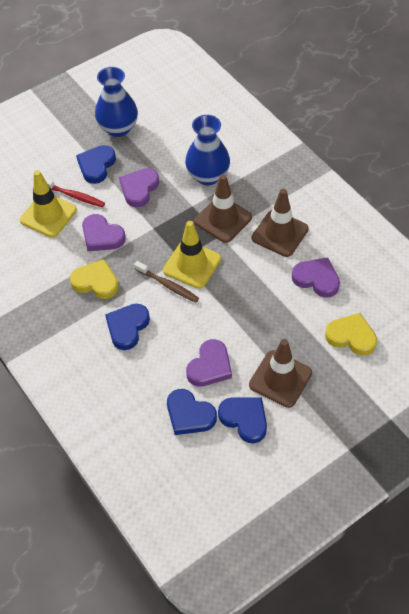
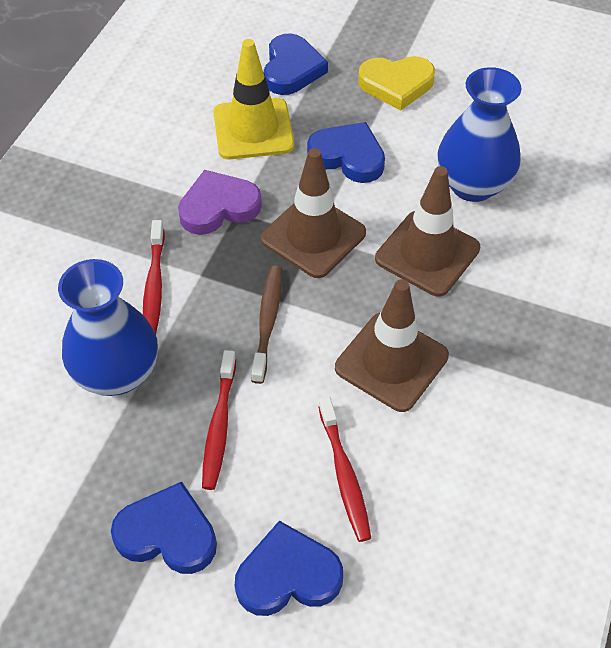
purple heart: 4 -> 1
red toothbrush: 1 -> 3
yellow heart: 2 -> 1
yellow traffic cone: 2 -> 1

